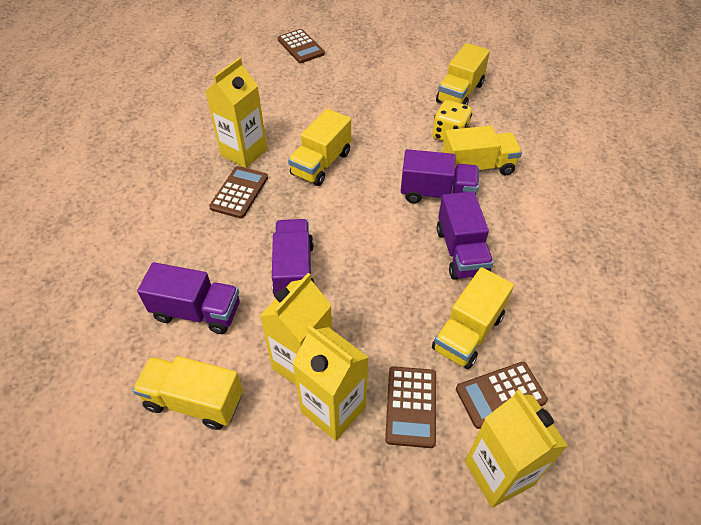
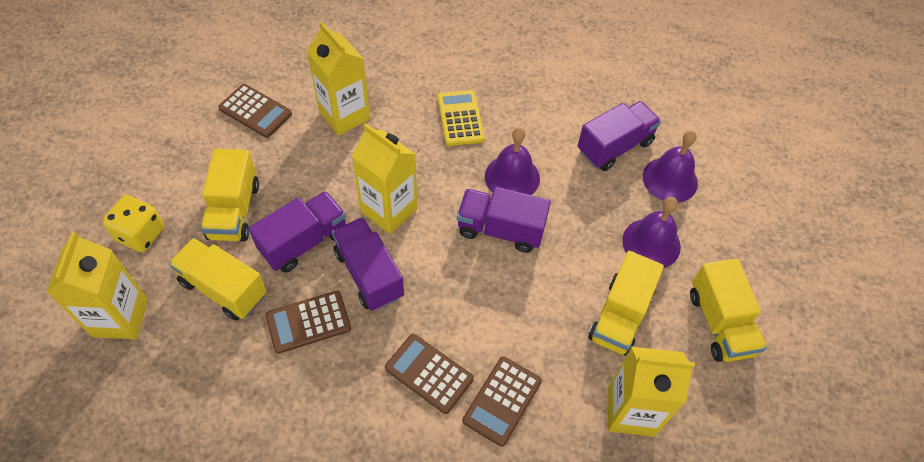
purple bell: 0 -> 3
yellow calculator: 0 -> 1
yellow truck: 5 -> 4

